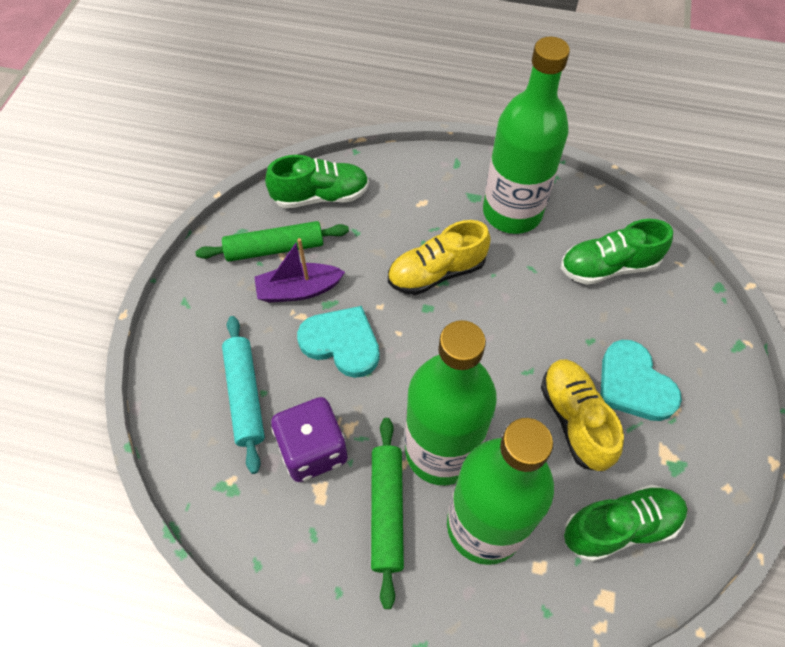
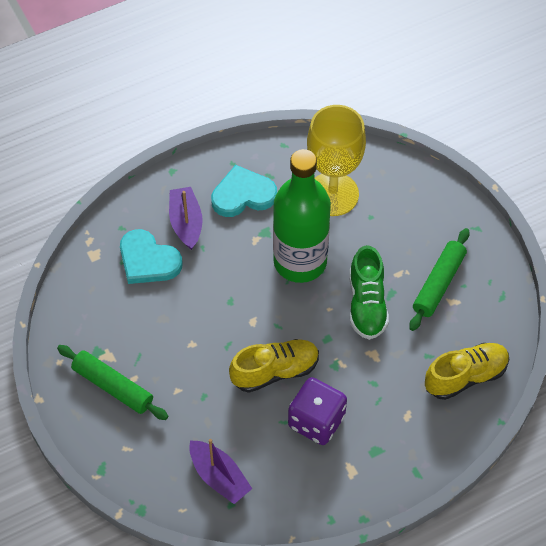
green bottle: 3 -> 1
green shoe: 3 -> 1
purple boat: 1 -> 2
turquoise rolling pin: 1 -> 0
yellow goblet: 0 -> 1

